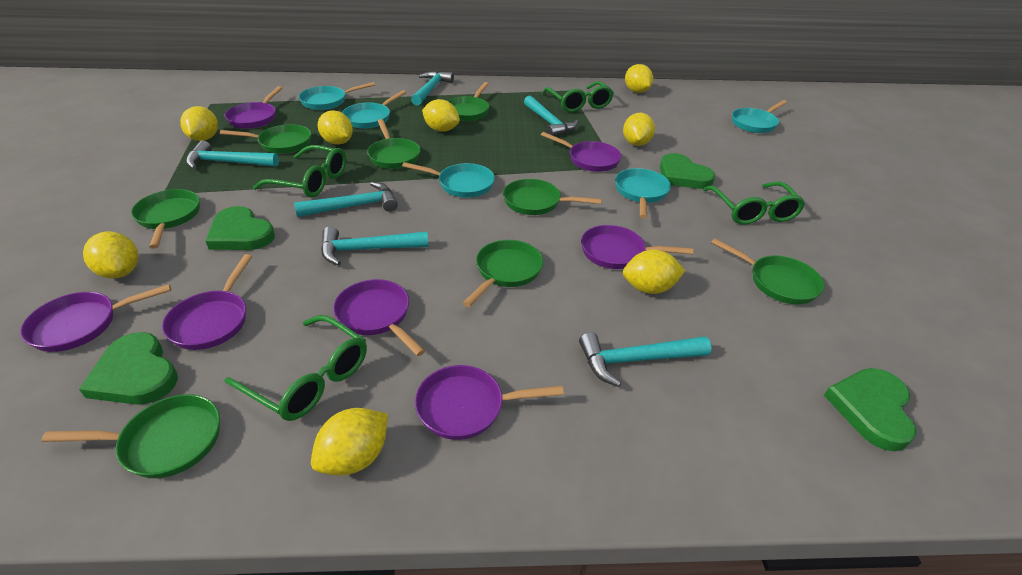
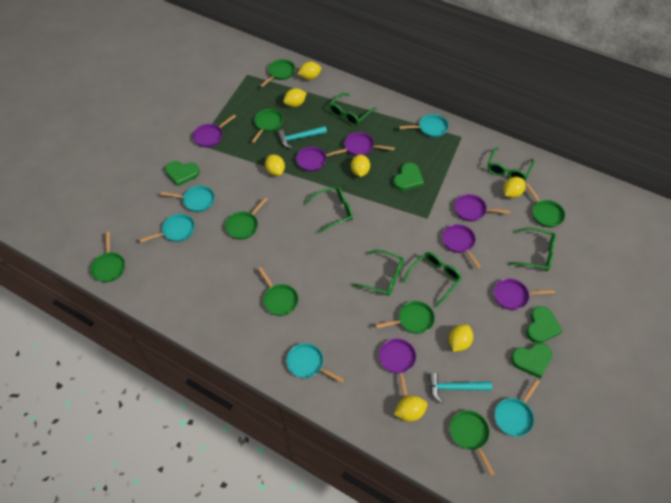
green glasses: 4 -> 6
turquoise hammer: 6 -> 2
yellow lemon: 8 -> 7

